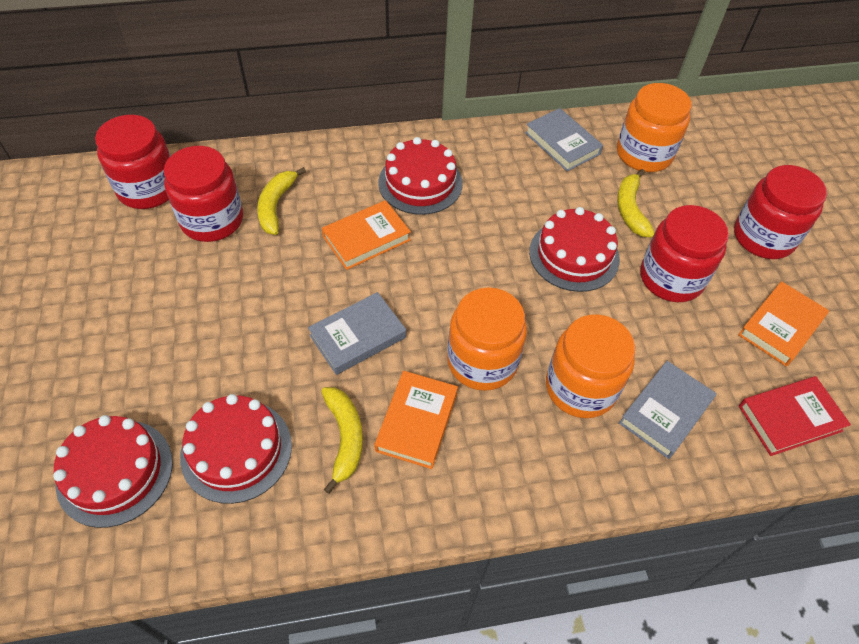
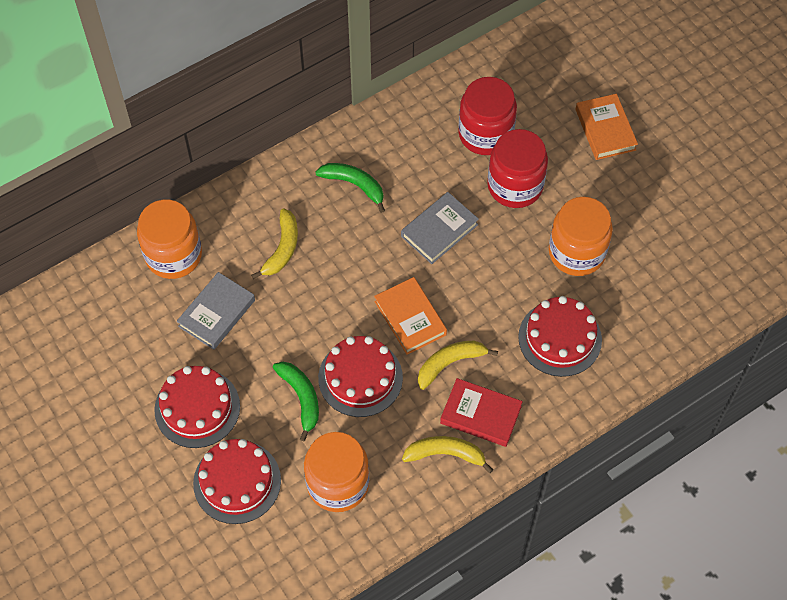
green banana: 0 -> 2
grey book: 3 -> 2
orange book: 3 -> 2
red jar: 4 -> 2

